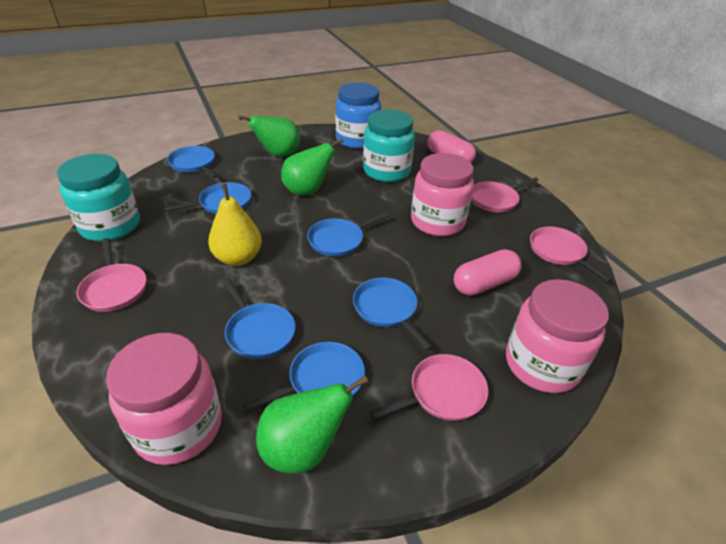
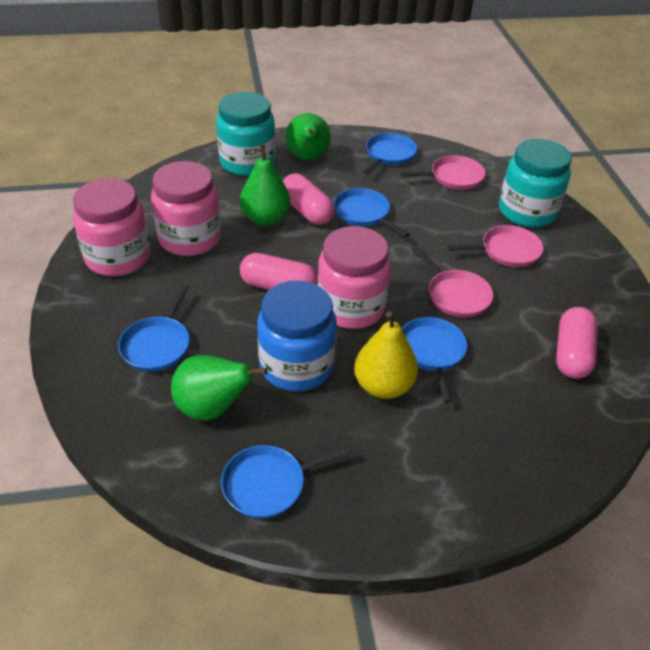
blue pan: 6 -> 5
pink capsule: 2 -> 3
pink pan: 4 -> 3

